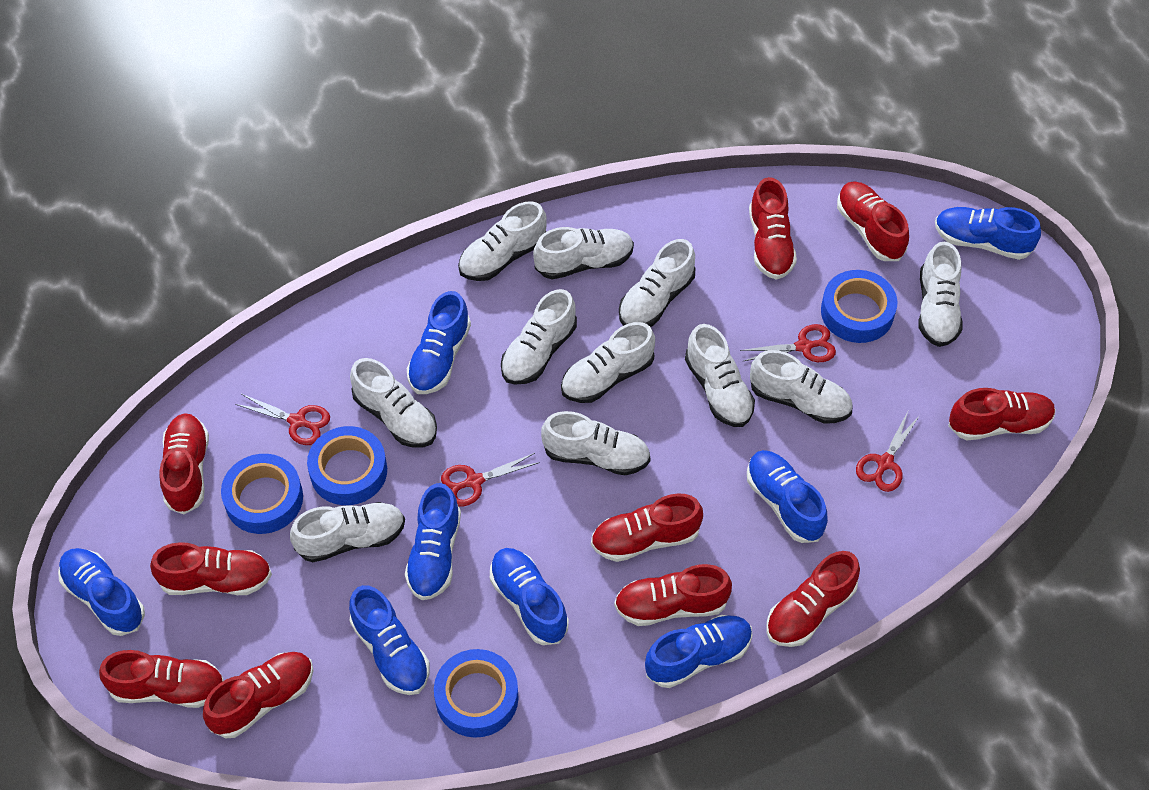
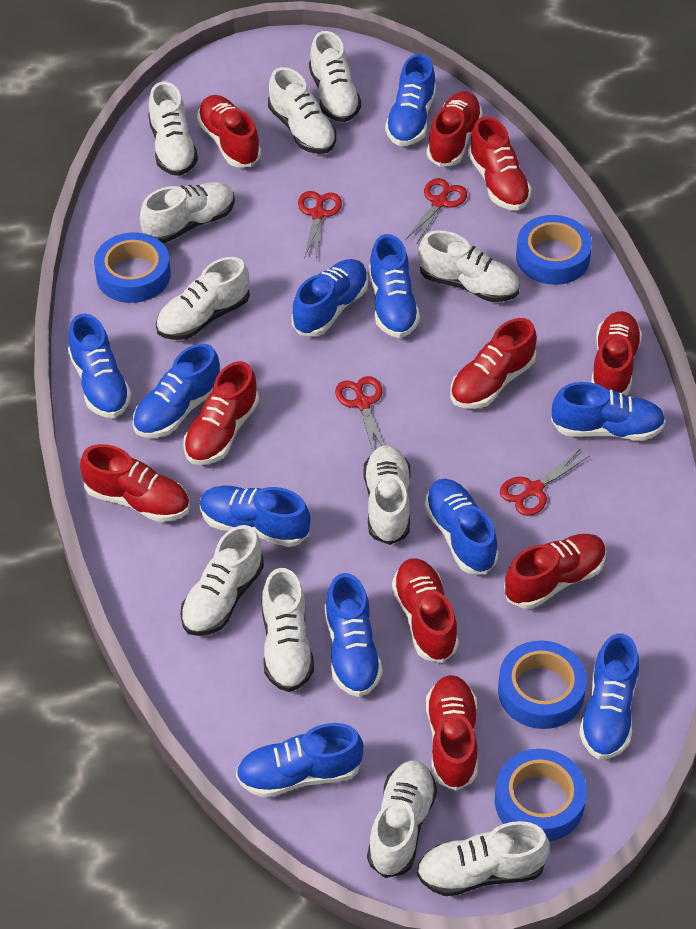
blue shoe: 8 -> 11

